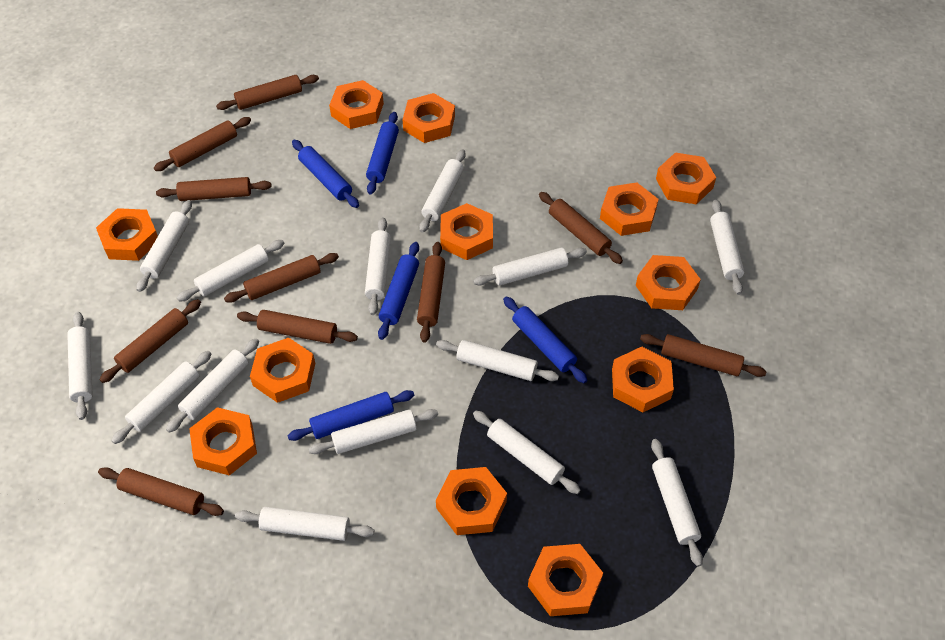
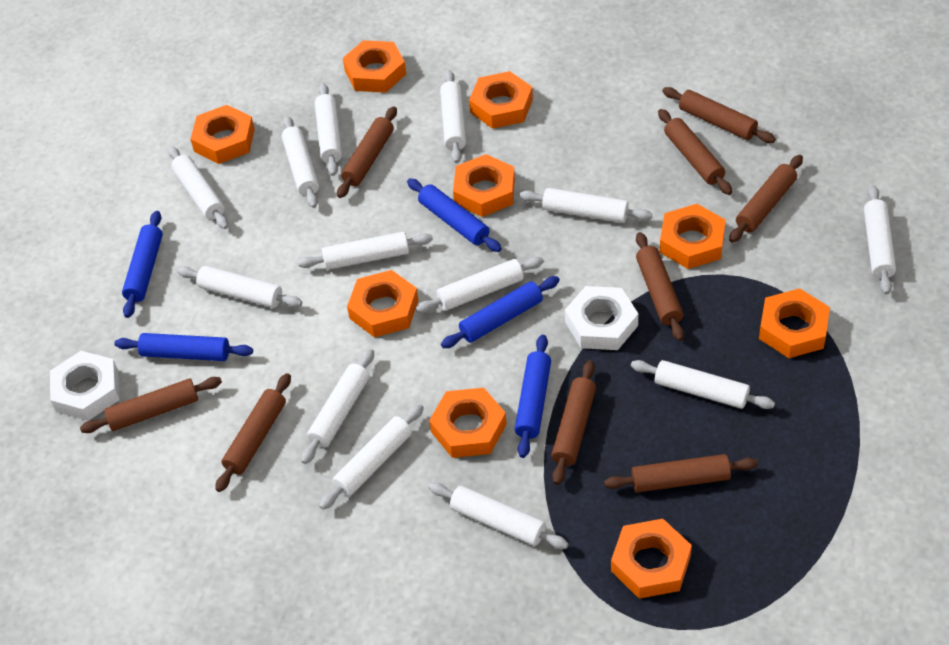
brown rolling pin: 10 -> 9
orange nut: 12 -> 9
white nut: 0 -> 2
white rolling pin: 14 -> 13

